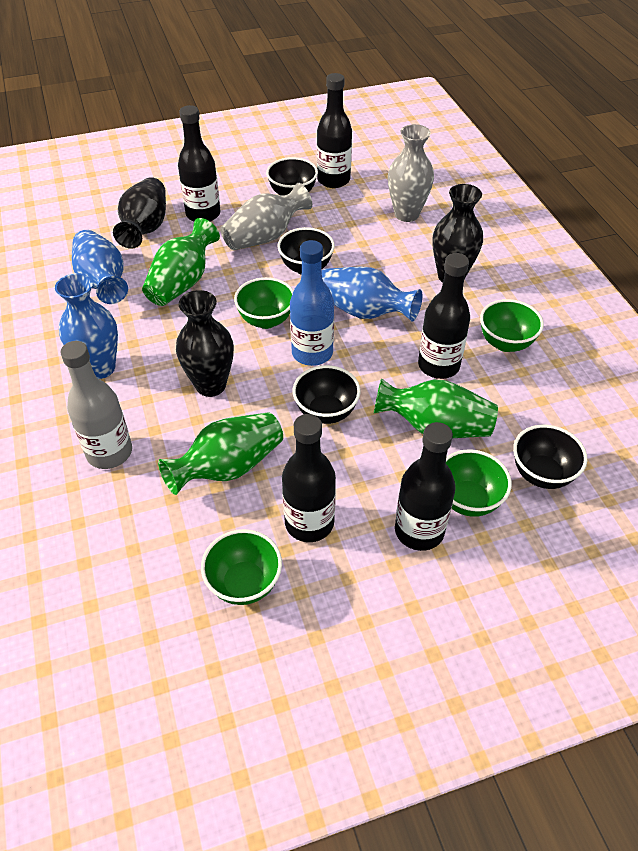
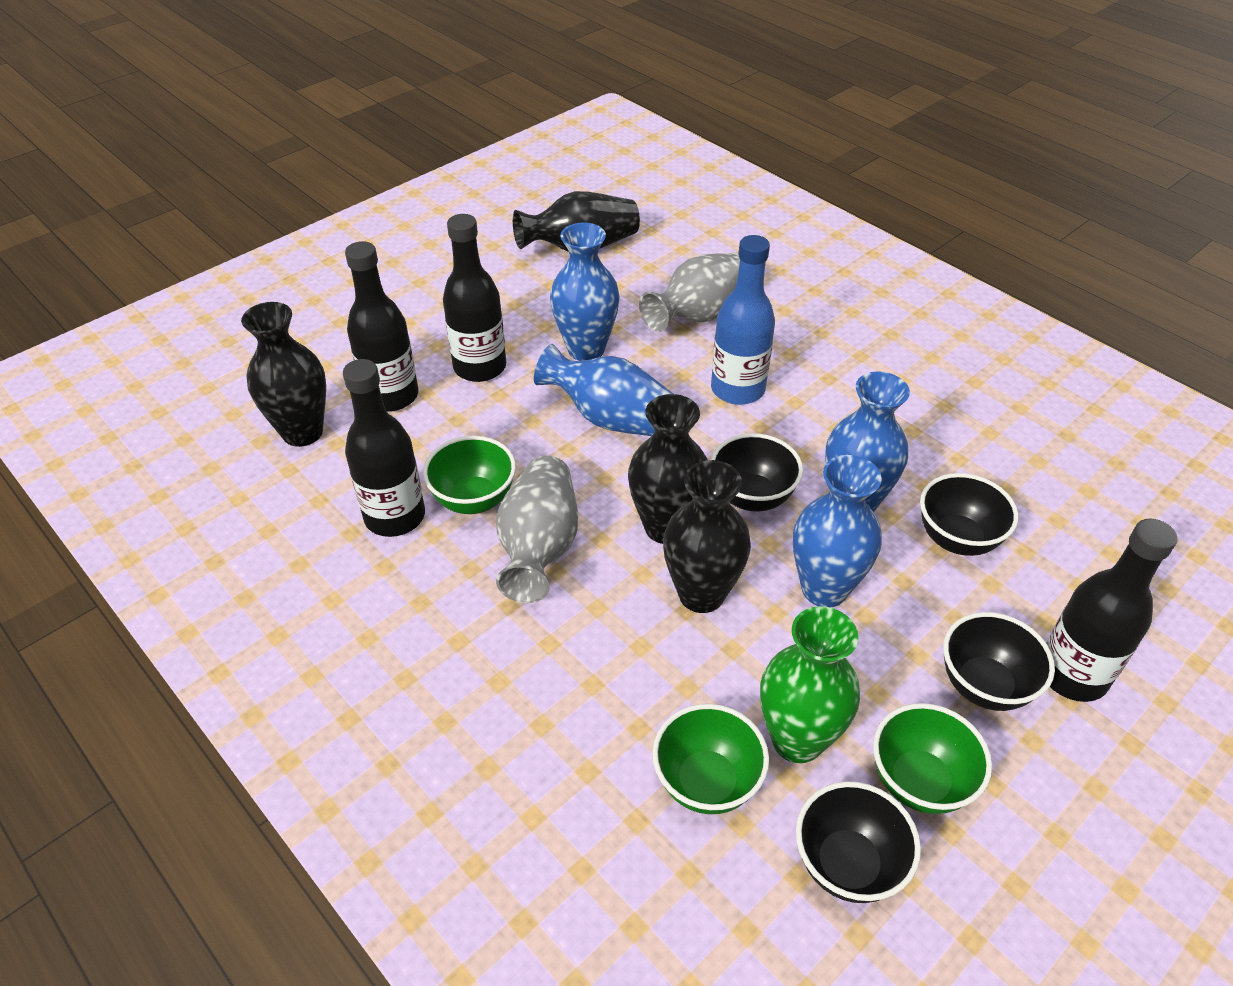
black bottle: 5 -> 4
black vase: 3 -> 4
blue vase: 3 -> 4
green bowl: 4 -> 3
green vase: 3 -> 1
grey bottle: 1 -> 0

